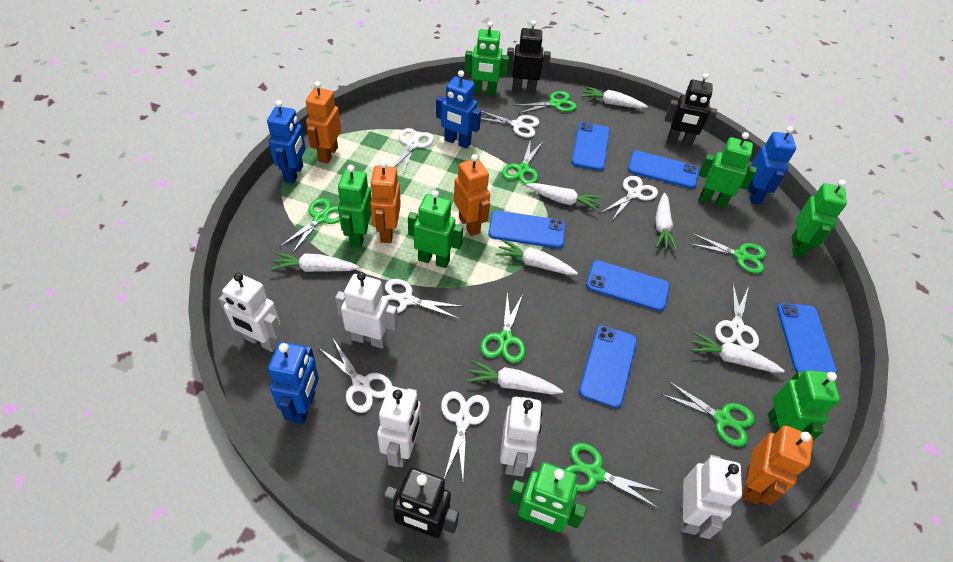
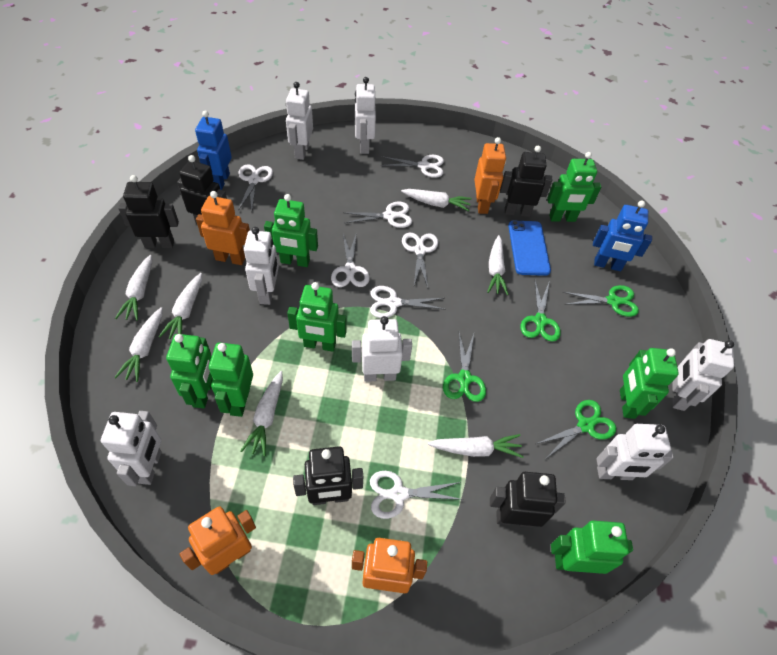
black robot: 3 -> 5
blue phone: 6 -> 1
blue robot: 4 -> 2
green scissors: 7 -> 4
white robot: 5 -> 7

